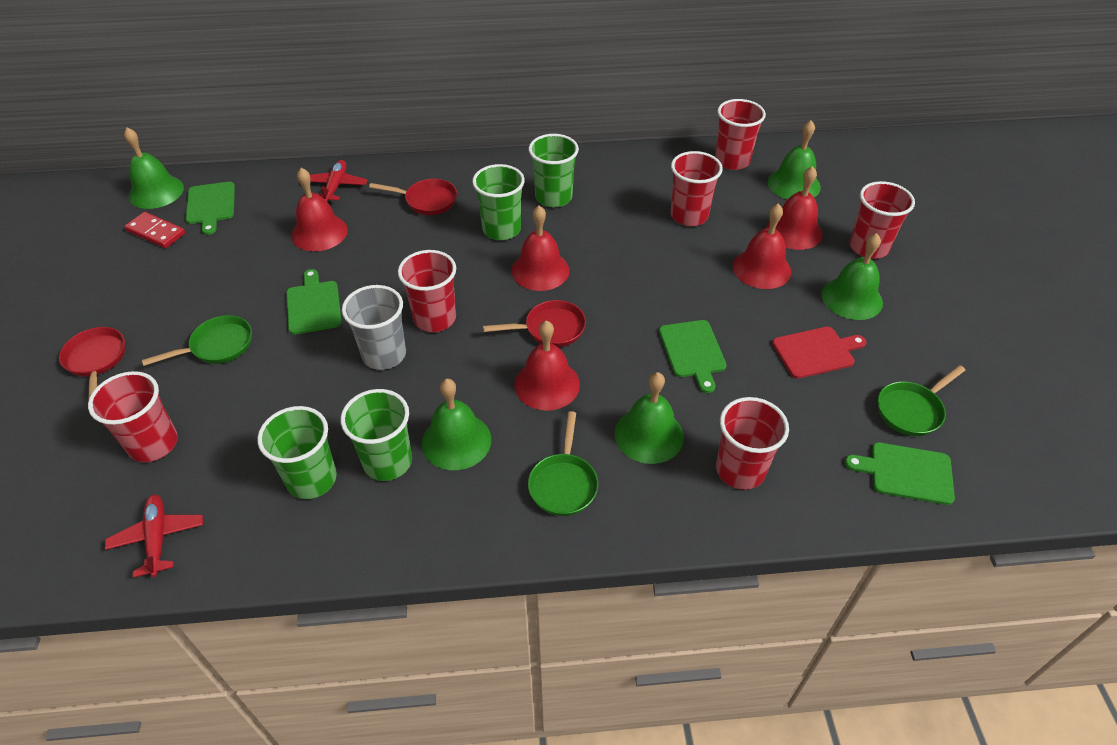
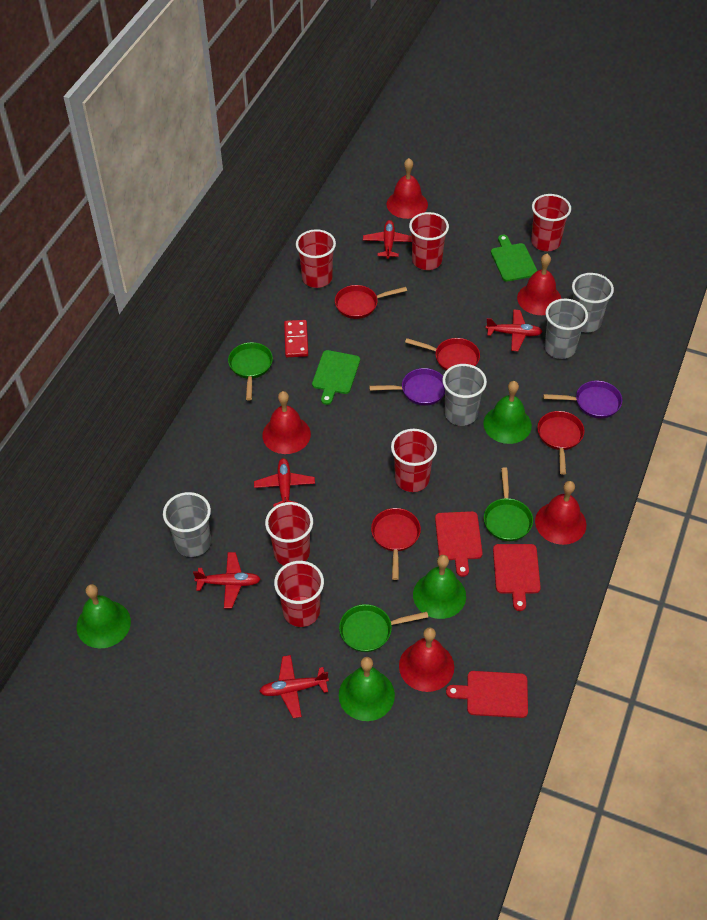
green bell: 5 -> 4
green cup: 4 -> 0
green cutting board: 4 -> 2
grey cup: 1 -> 4
purple pan: 0 -> 2
red cutting board: 1 -> 3
red pan: 3 -> 4
red plane: 2 -> 5

